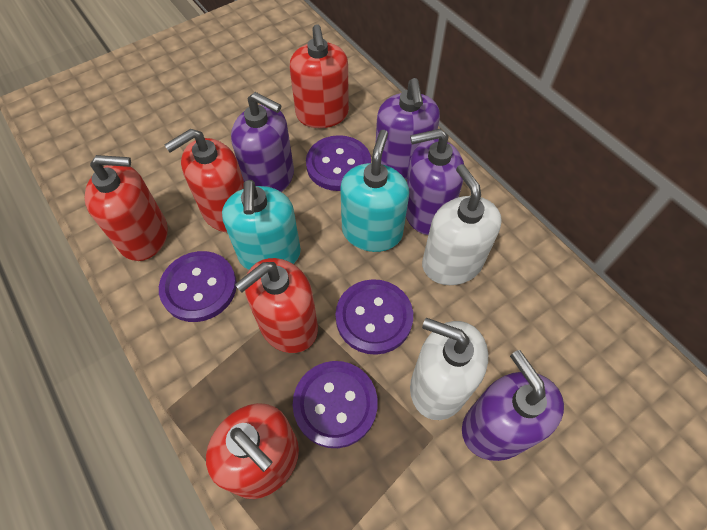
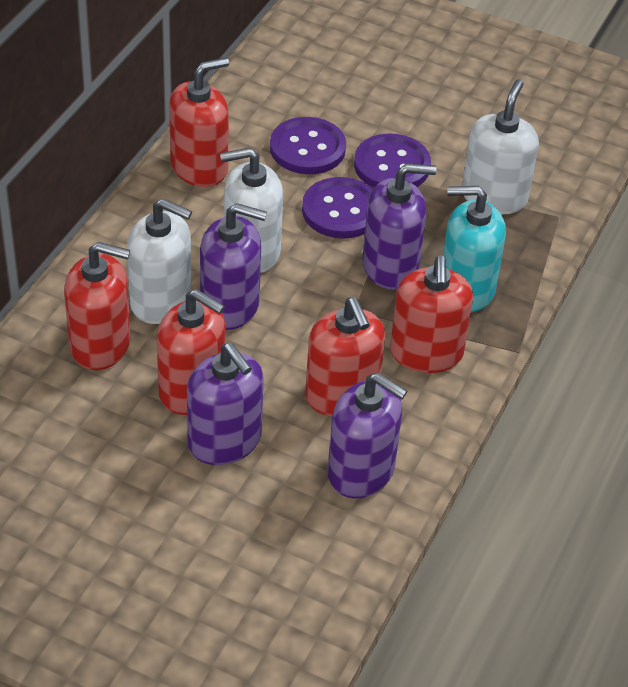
purple button: 4 -> 3
turquoise soap dispenser: 2 -> 1
white soap dispenser: 2 -> 3

